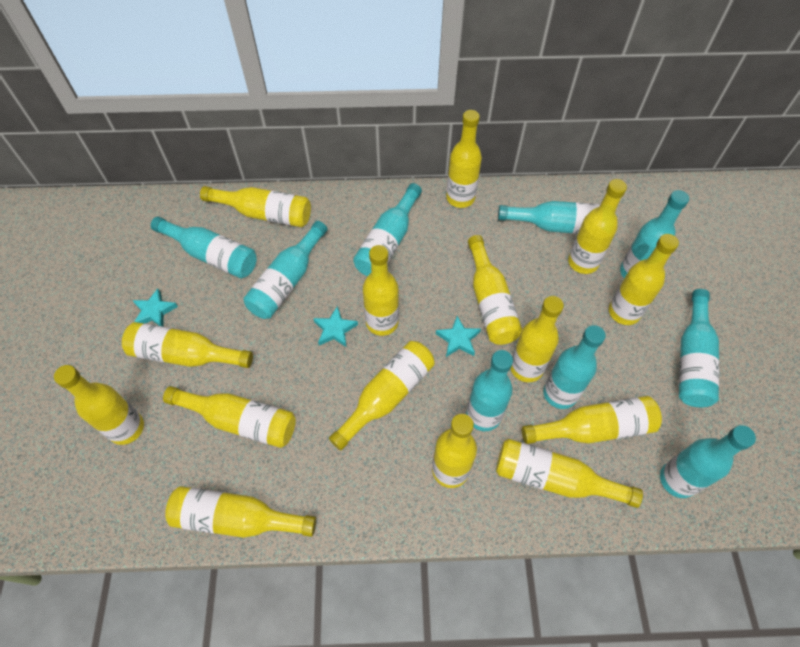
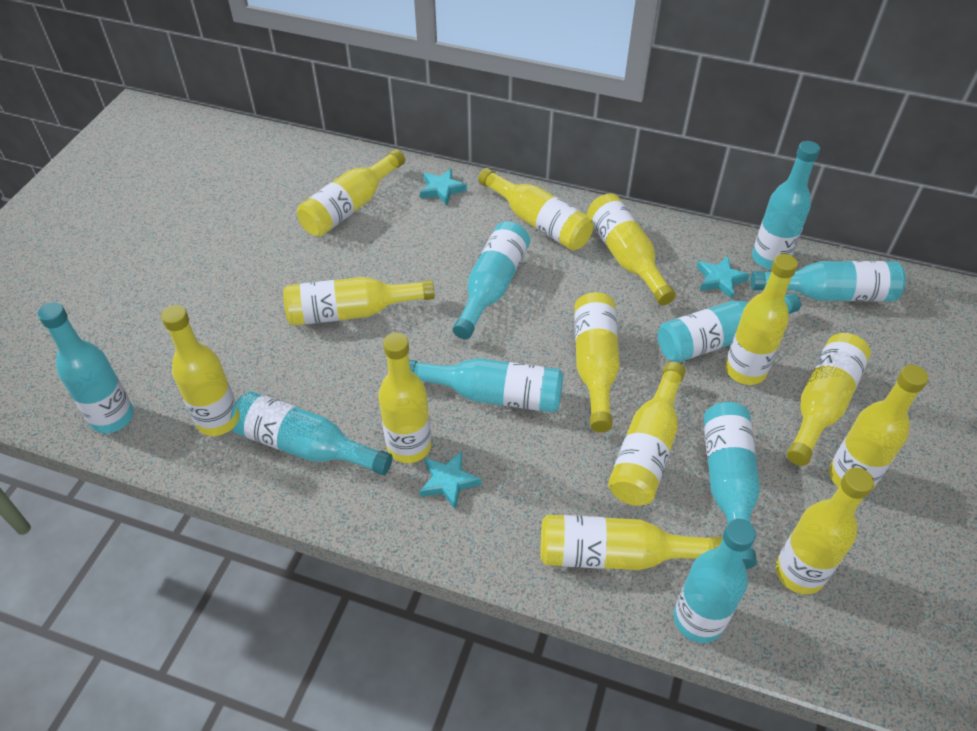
yellow bottle: 15 -> 13

